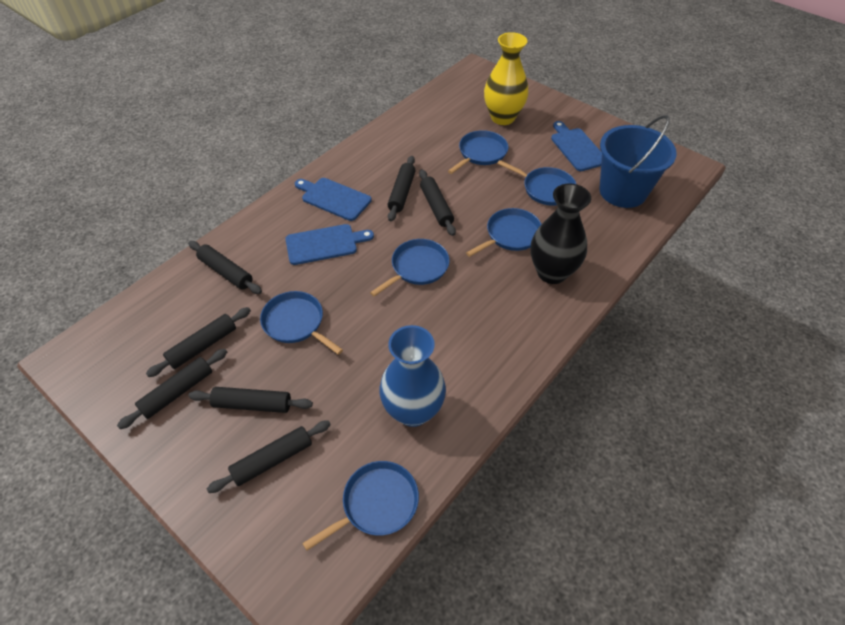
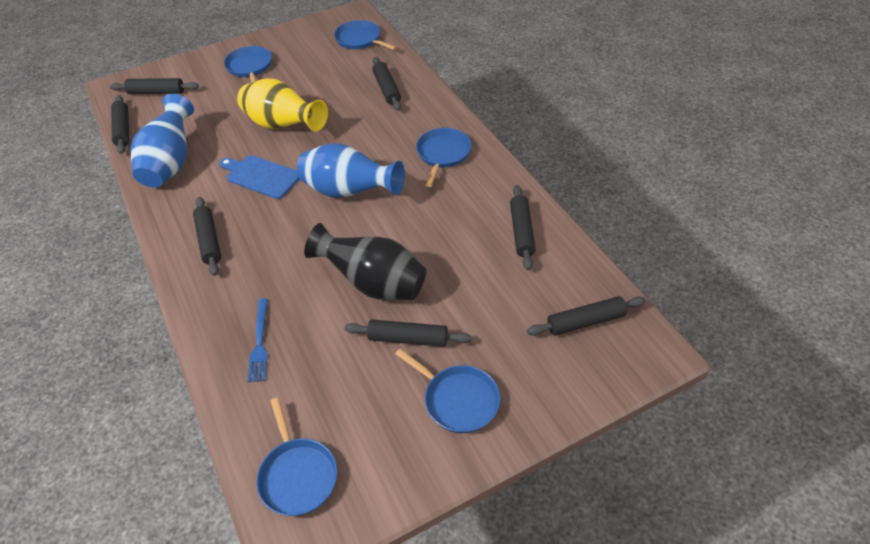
blue bucket: 1 -> 0
blue cutting board: 3 -> 1
blue fork: 0 -> 1
blue pan: 6 -> 5
blue vase: 1 -> 2

